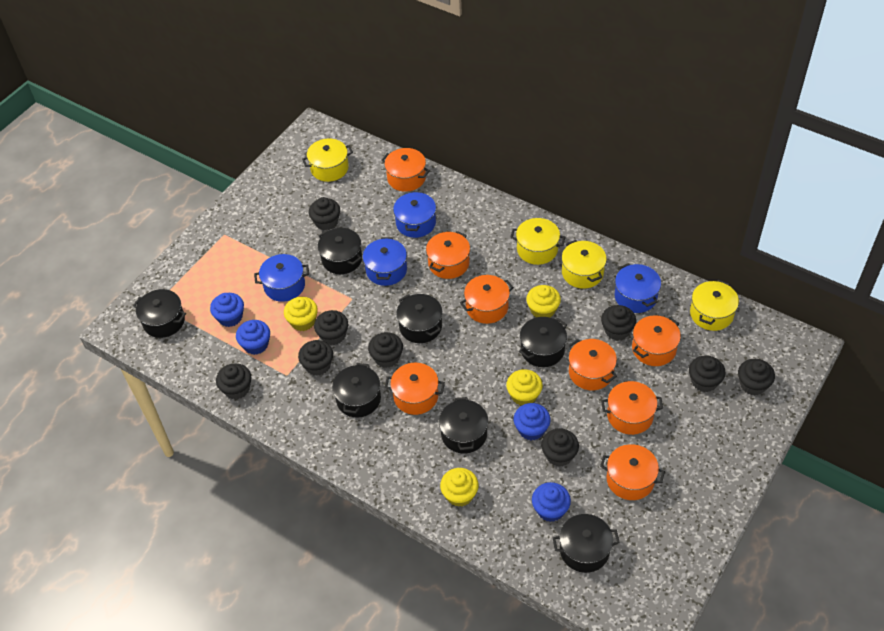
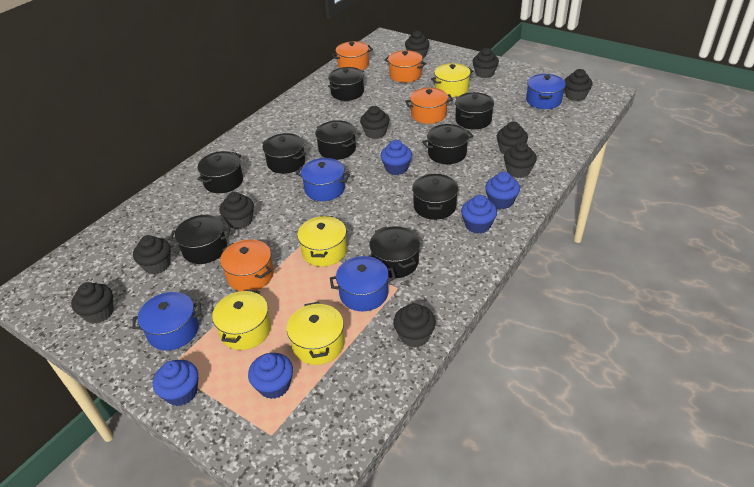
black cupcake: 9 -> 10
black pot: 7 -> 9
blue cupcake: 4 -> 5
orange pot: 8 -> 4
yellow cupcake: 4 -> 0

